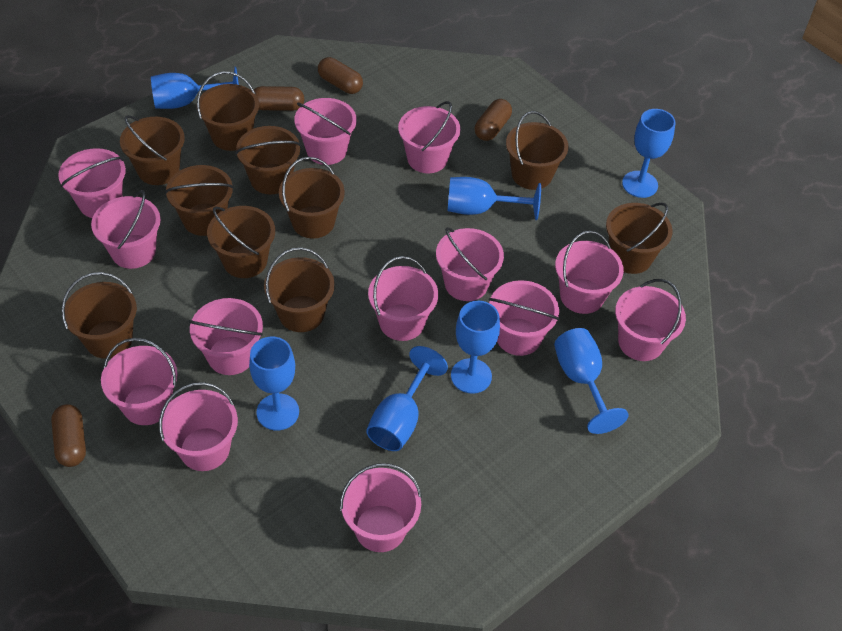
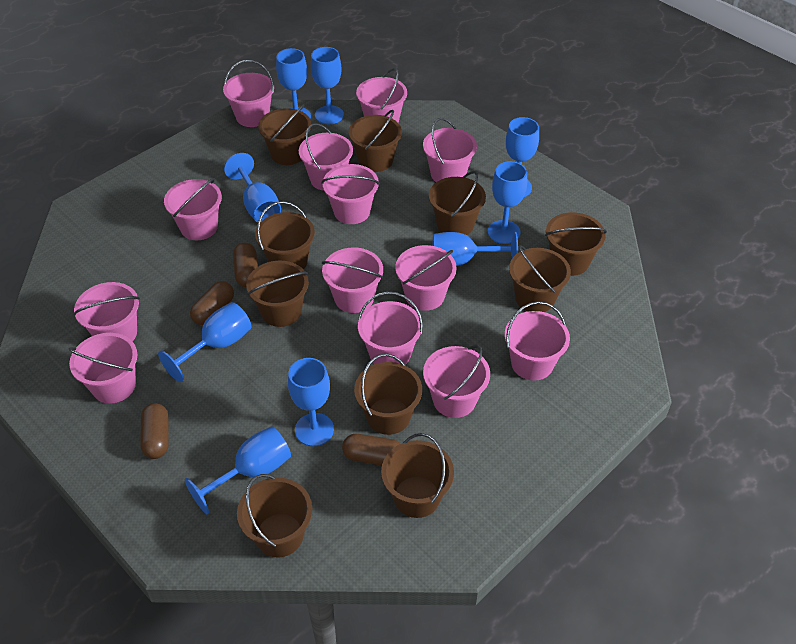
blue goblet: 7 -> 9

